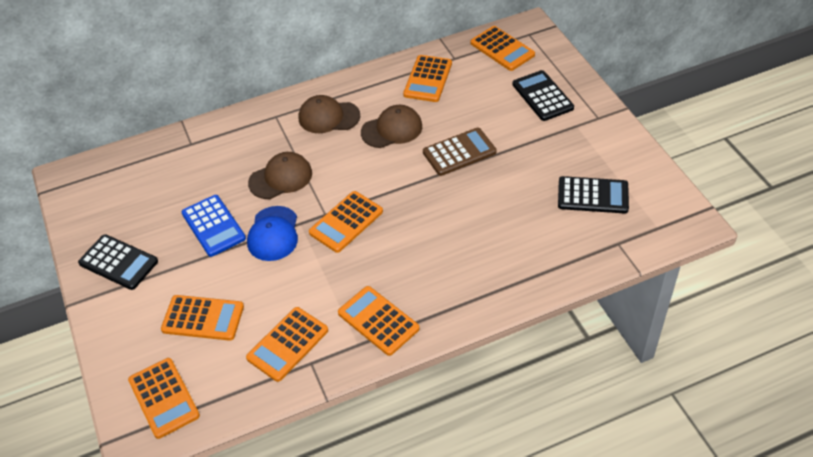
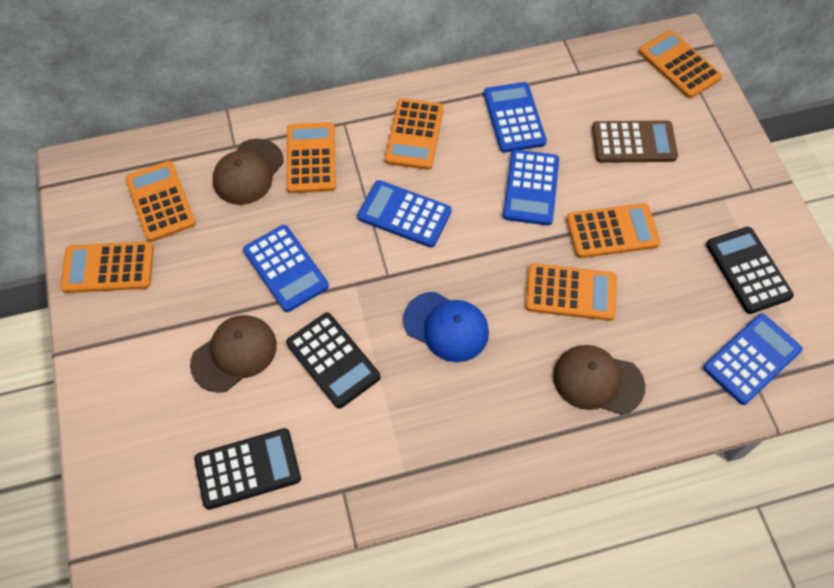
blue calculator: 1 -> 5

